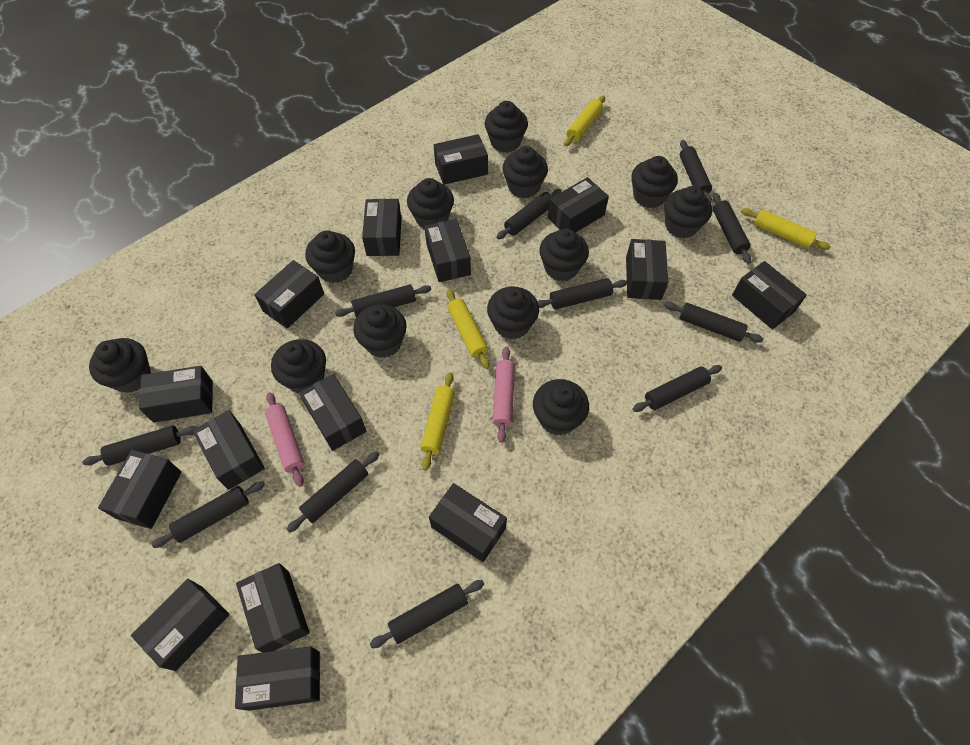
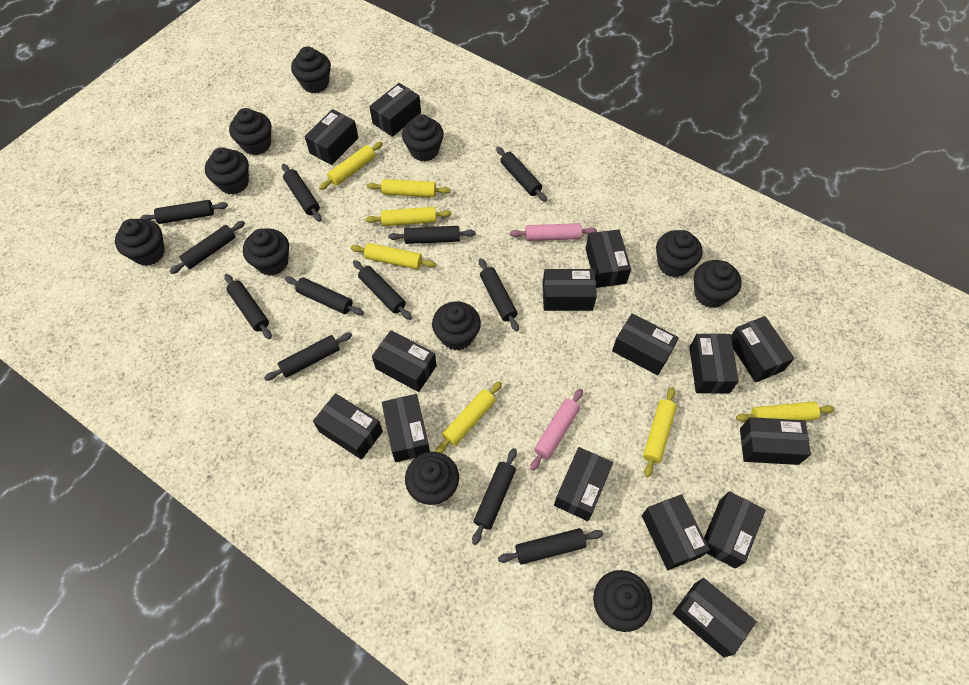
black cupcake: 12 -> 11
black rolling pin: 11 -> 12
yellow rolling pin: 4 -> 7

